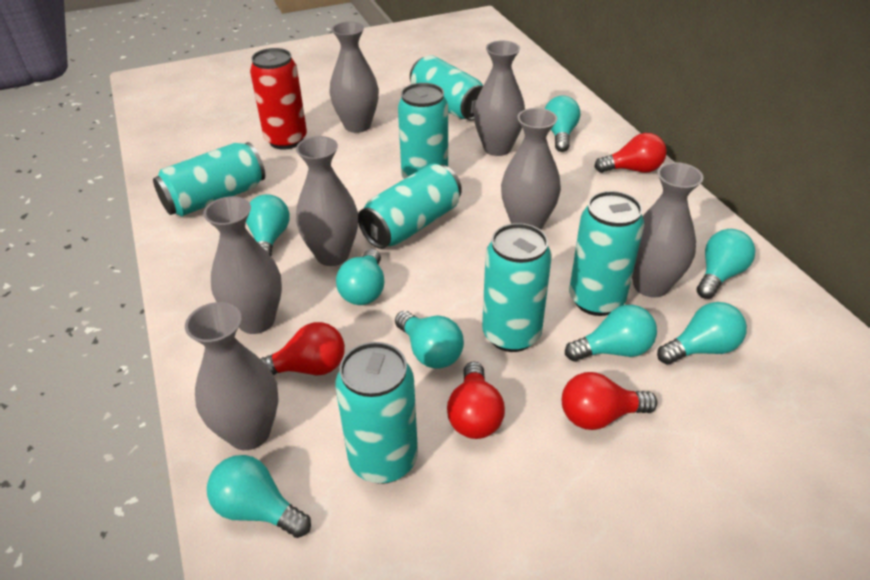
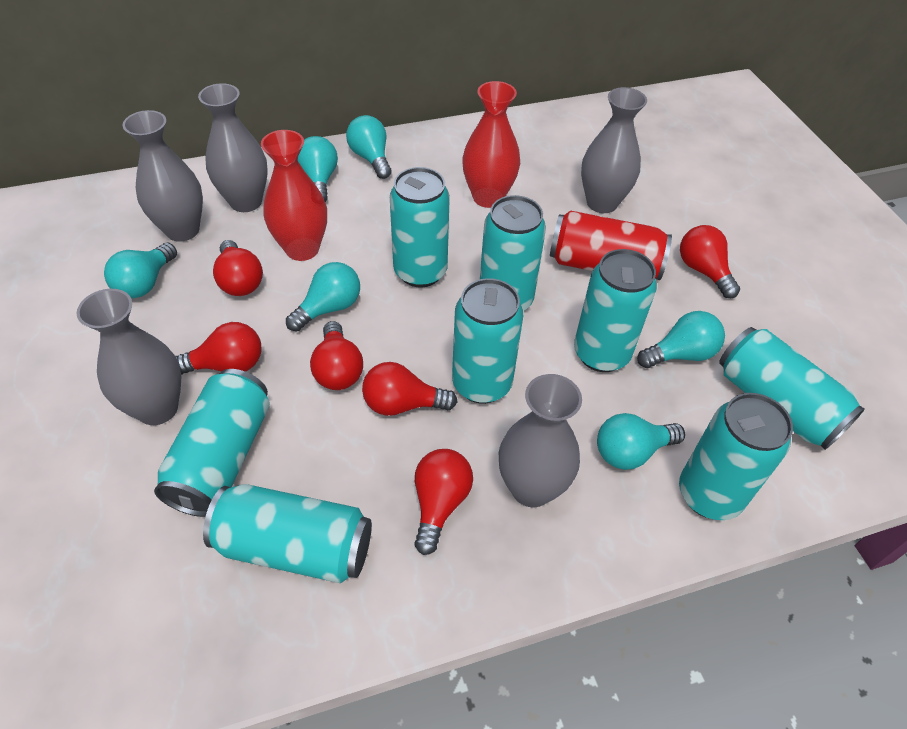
grey vase: 7 -> 5
red light bulb: 4 -> 6
red vase: 0 -> 2
turquoise can: 7 -> 8
turquoise light bulb: 8 -> 6

